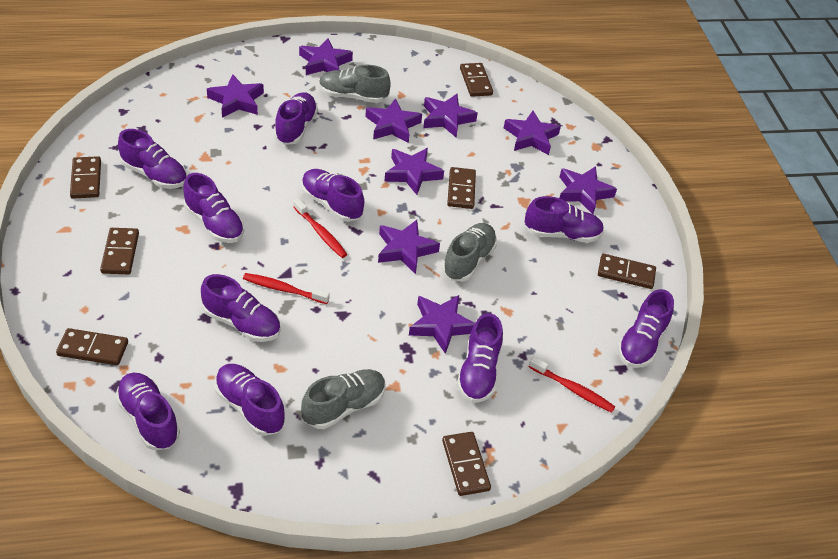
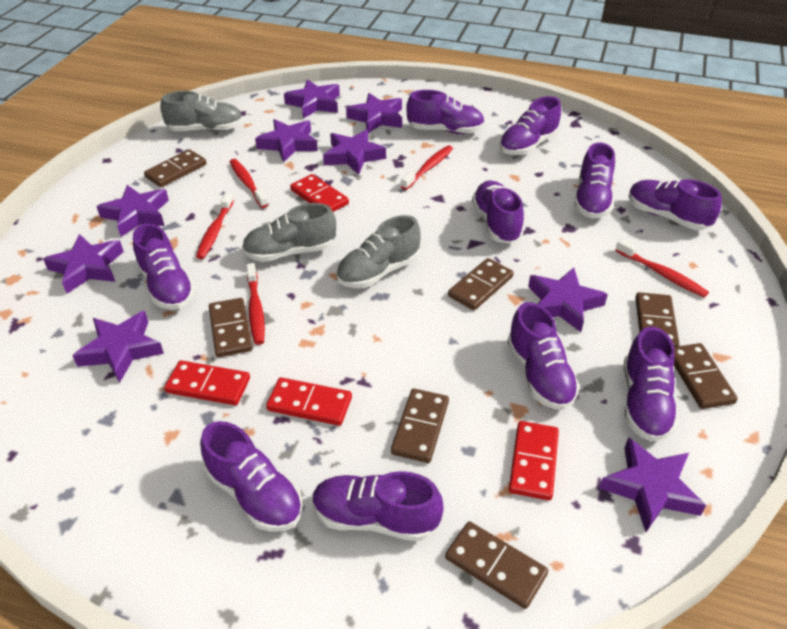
red domino: 0 -> 4
red toothbrush: 3 -> 5

